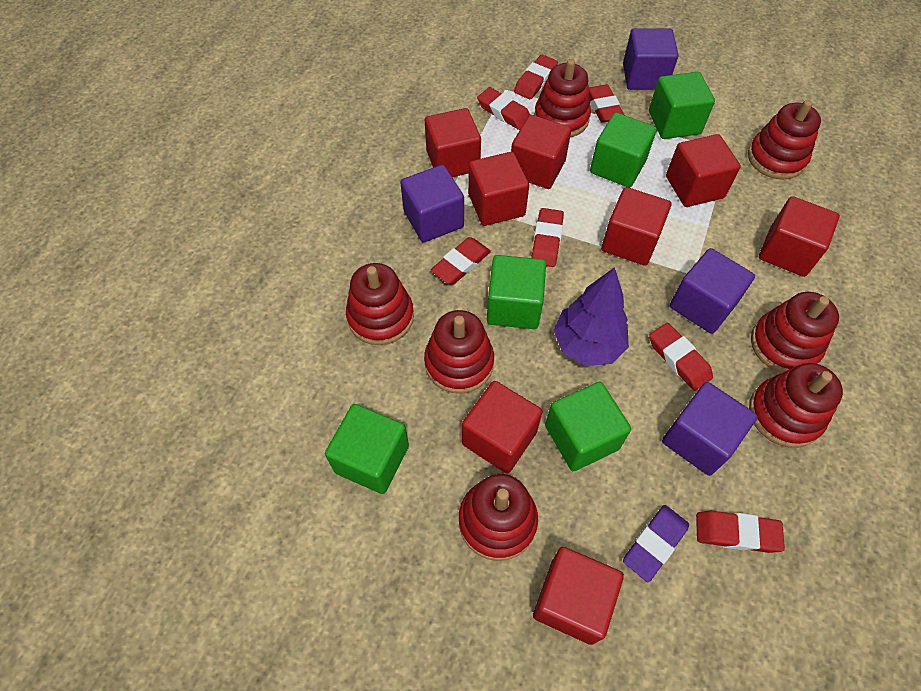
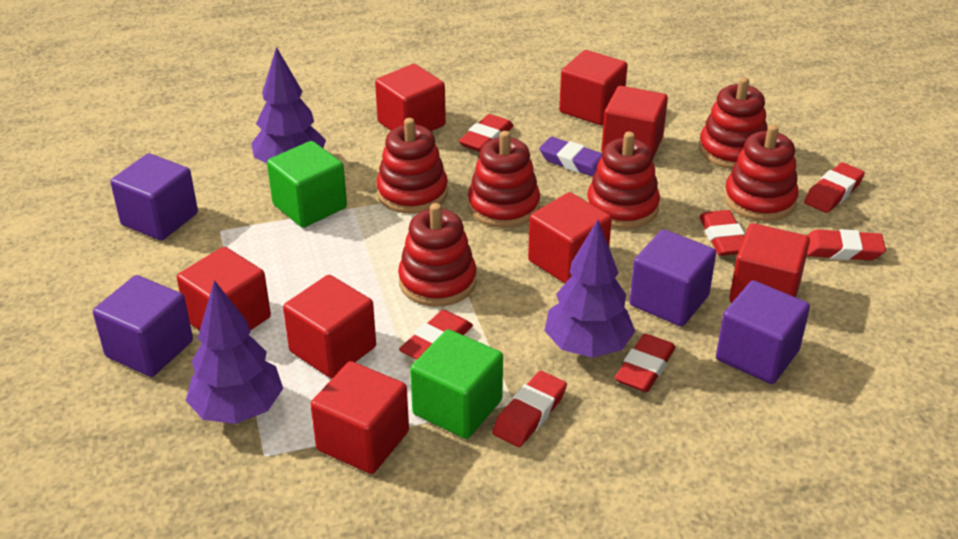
green cube: 5 -> 2
purple tree: 1 -> 3
red stacking toy: 7 -> 6

